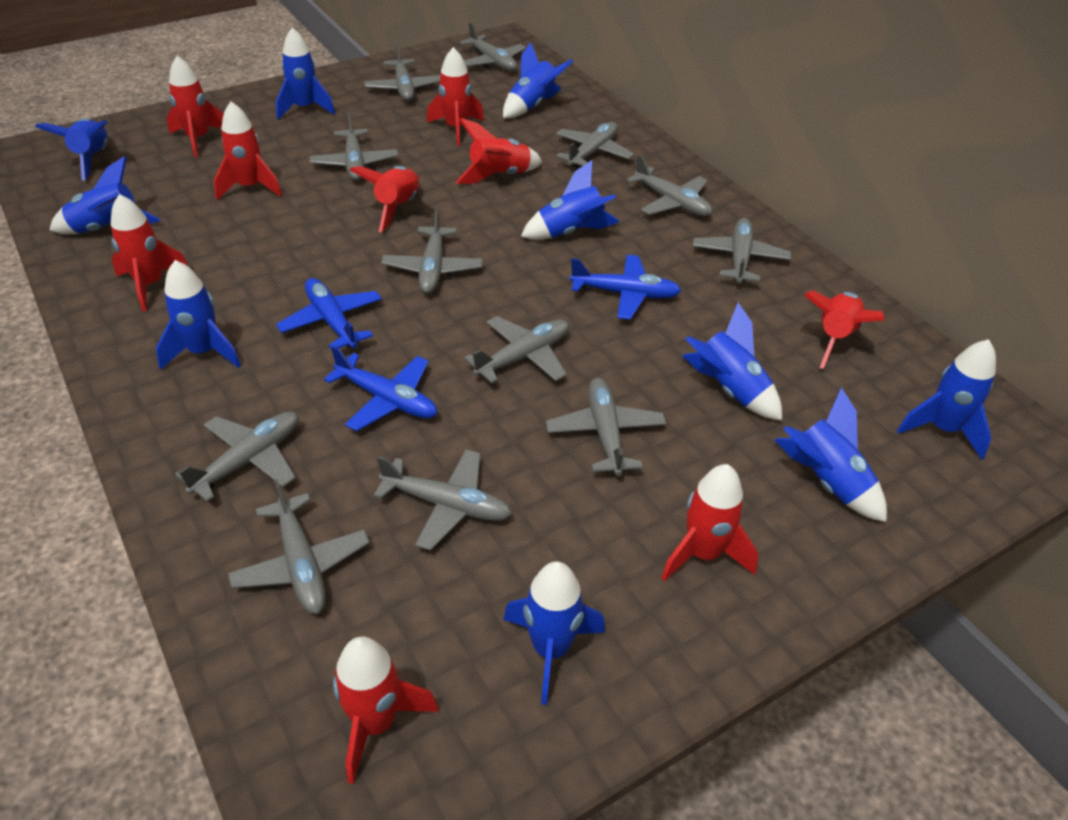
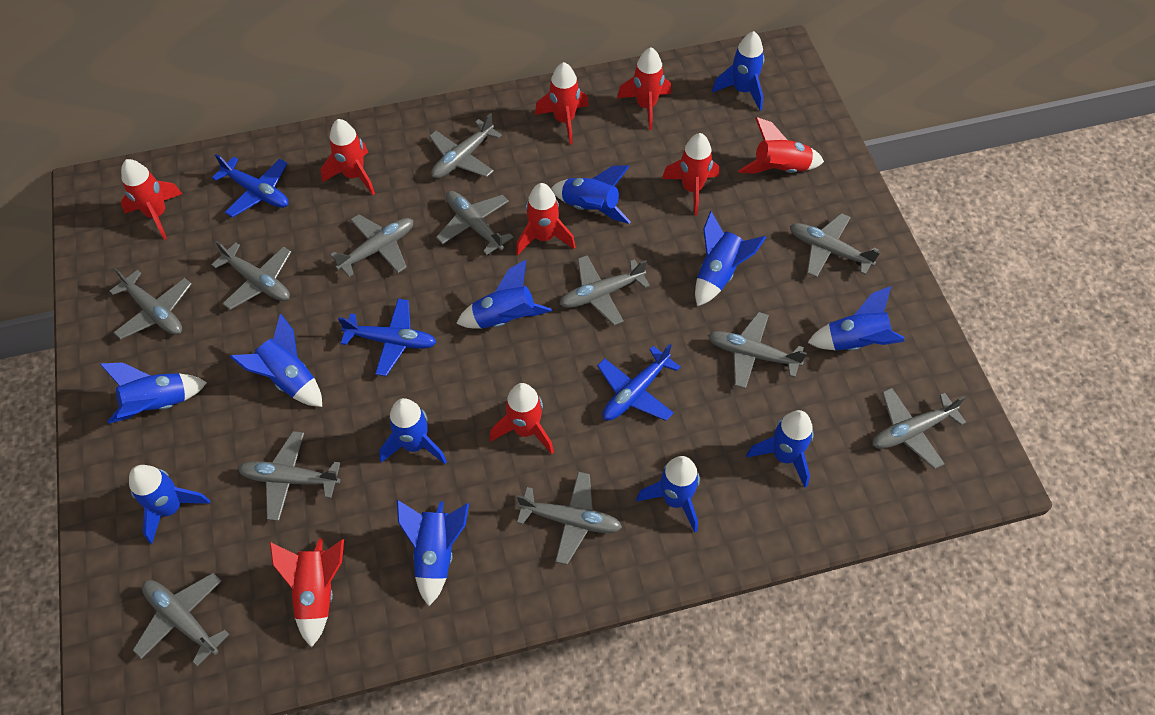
blue rocket: 10 -> 12

